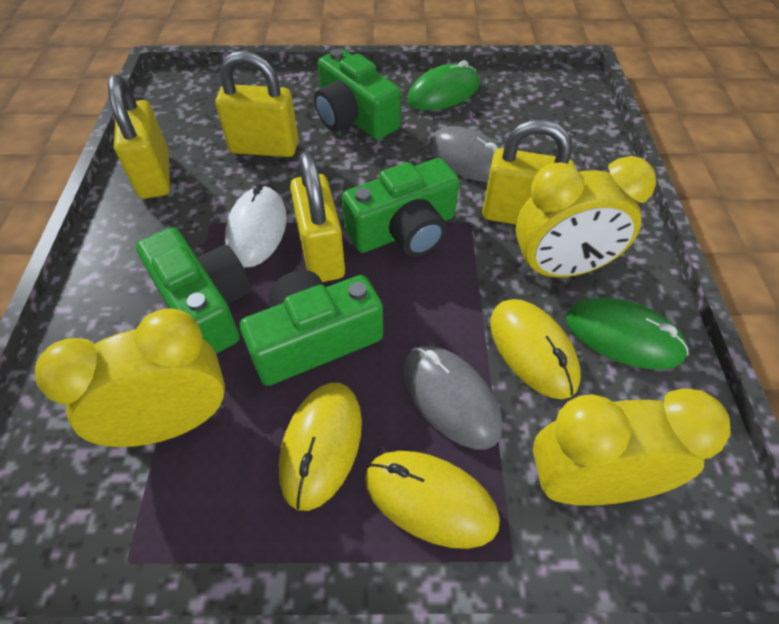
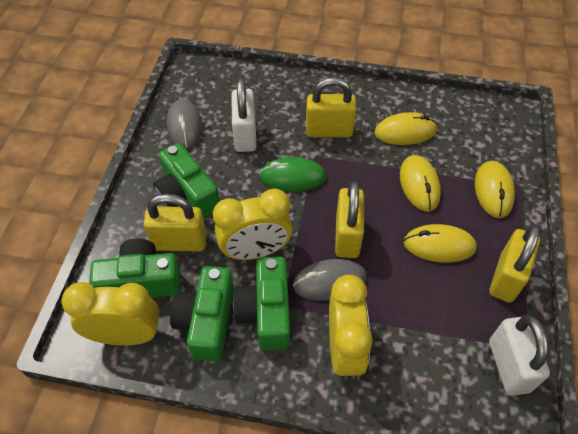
green mouse: 2 -> 1
white mouse: 1 -> 0
white padlock: 0 -> 2
yellow mouse: 3 -> 4

